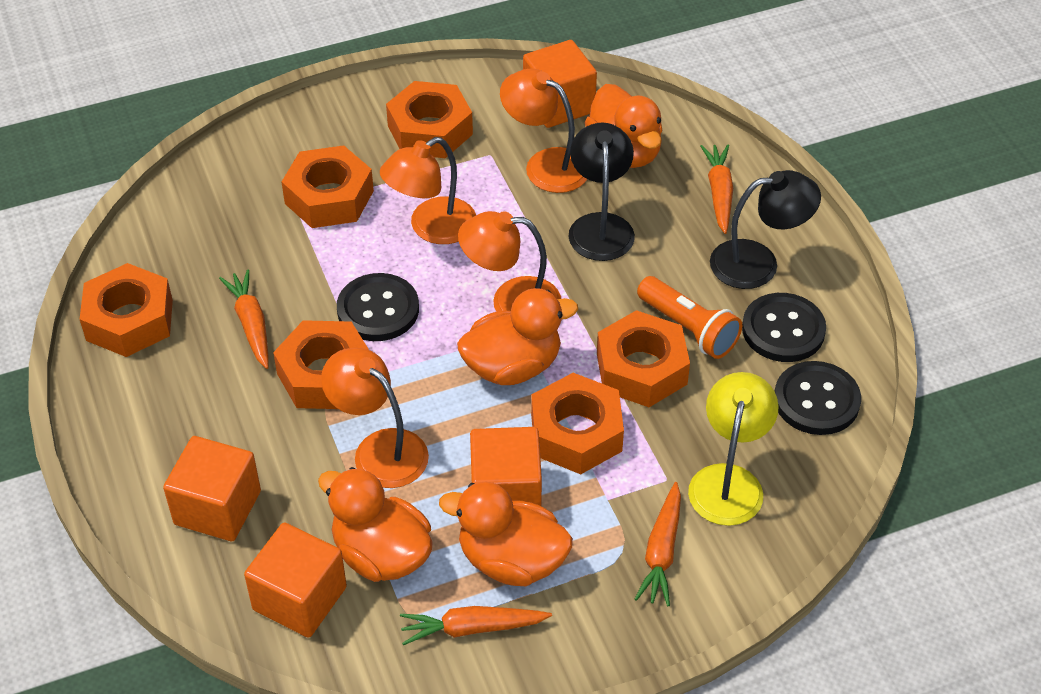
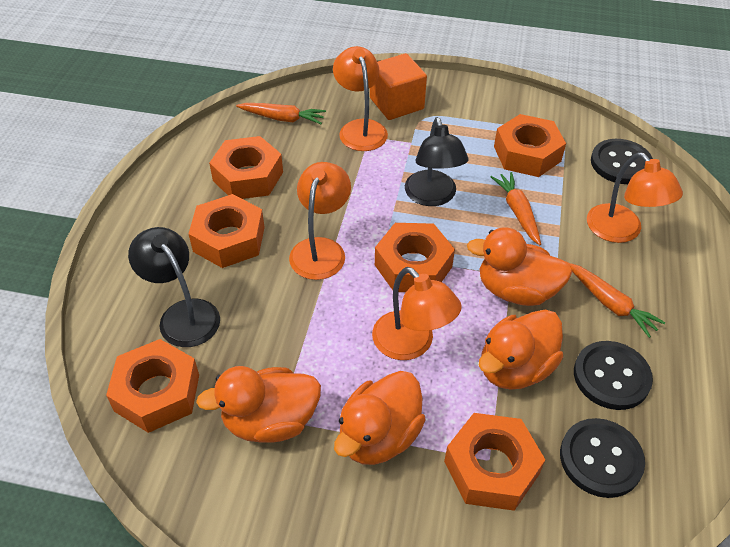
orange carrot: 4 -> 3
orange cube: 4 -> 1
orange flashlight: 1 -> 0
yellow lamp: 1 -> 0

